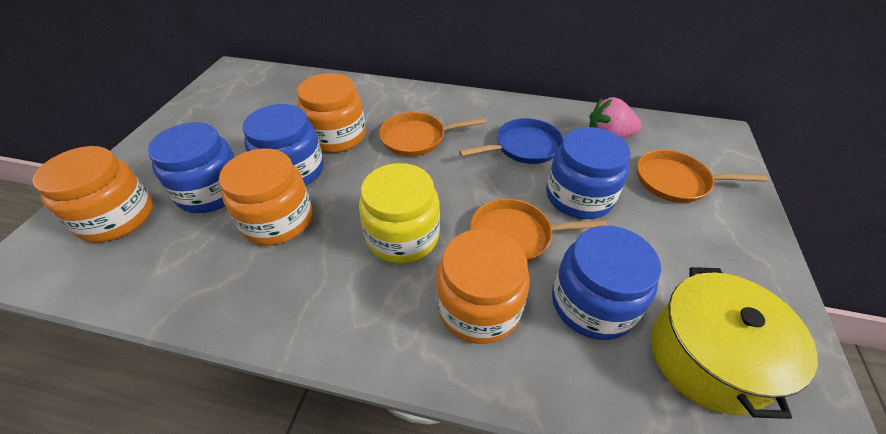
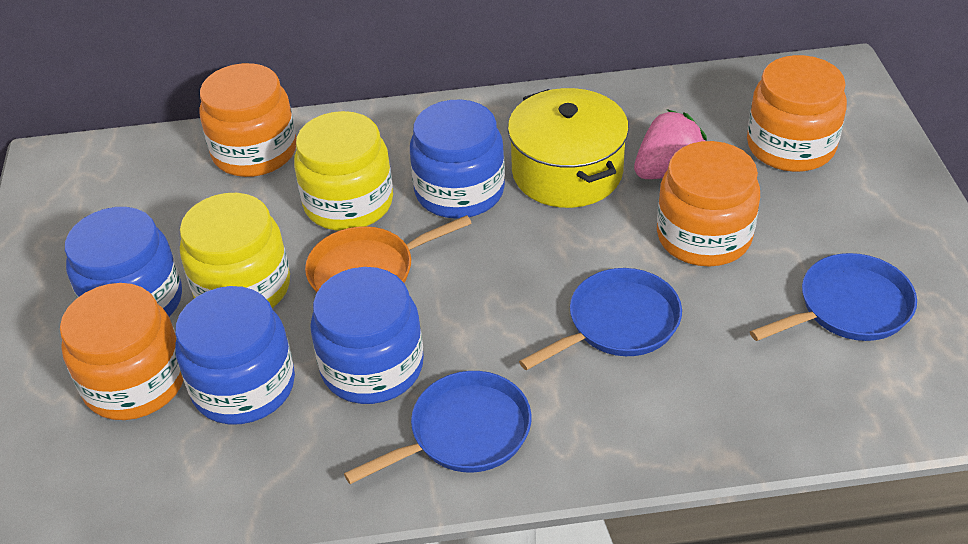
blue pan: 1 -> 3
orange pan: 3 -> 1
yellow jar: 1 -> 2

